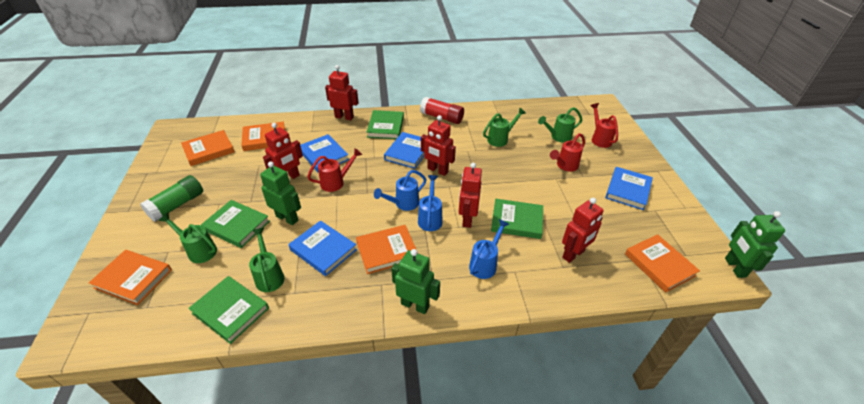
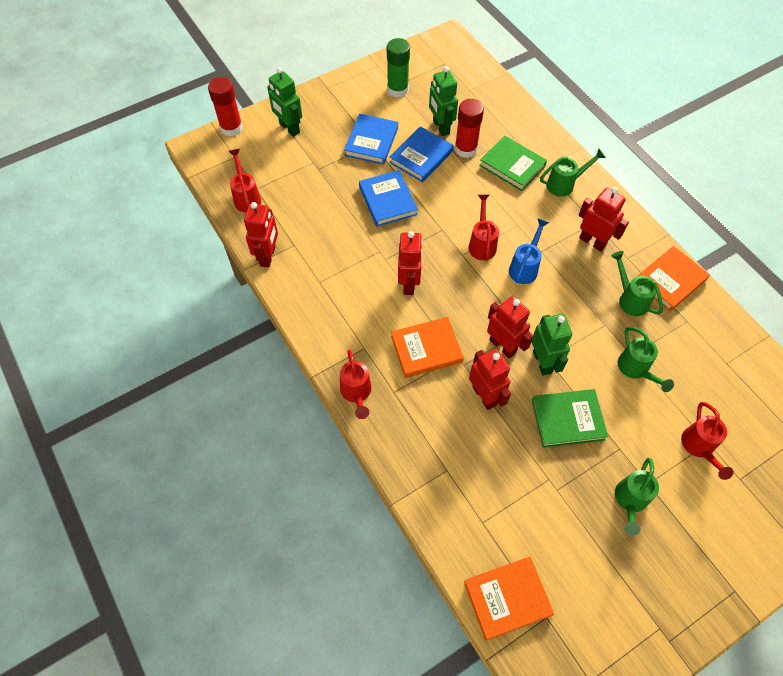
blue book: 4 -> 3
blue watering can: 3 -> 1
green book: 4 -> 2
orange book: 5 -> 3
red glue stick: 1 -> 2
red watering can: 3 -> 4

